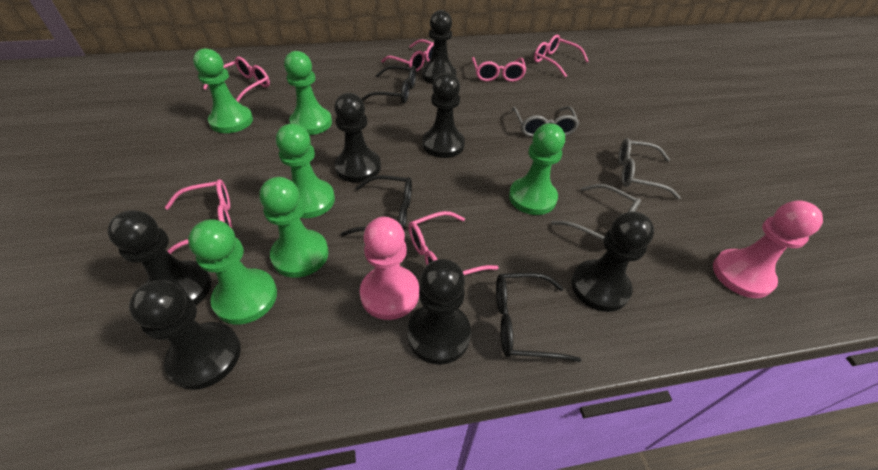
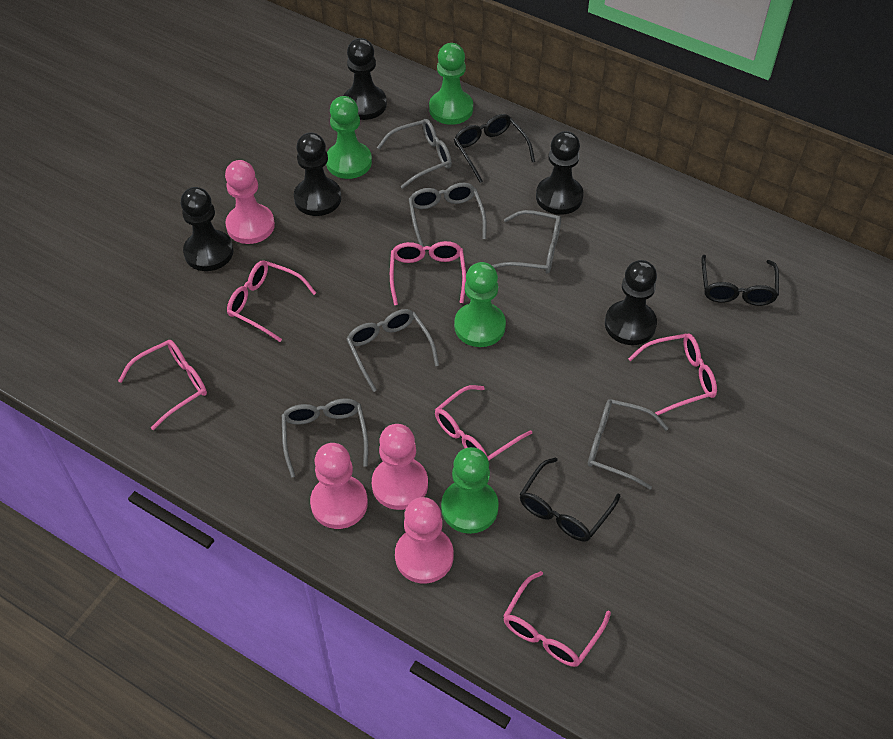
black pawn: 7 -> 5
green pawn: 6 -> 4
grey glasses: 3 -> 6
pink pawn: 2 -> 4

